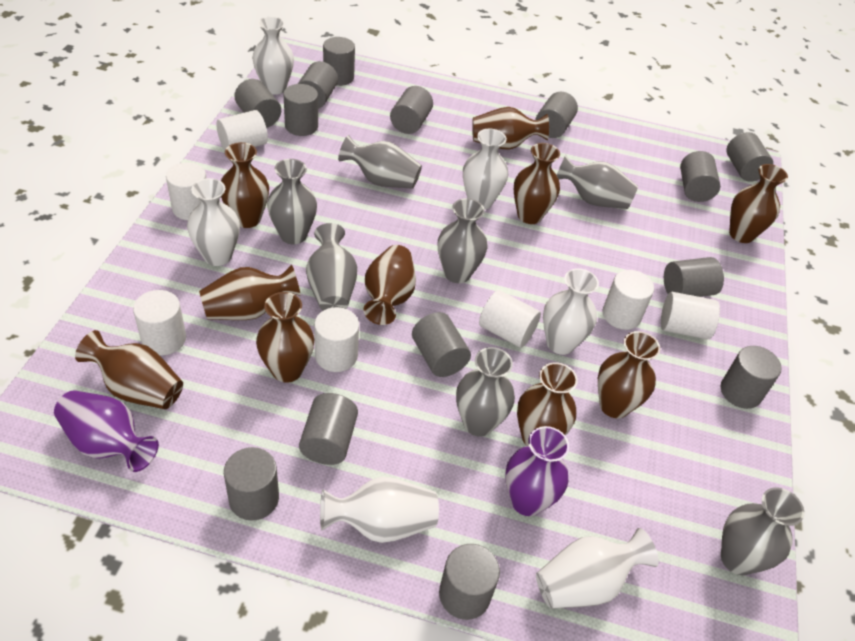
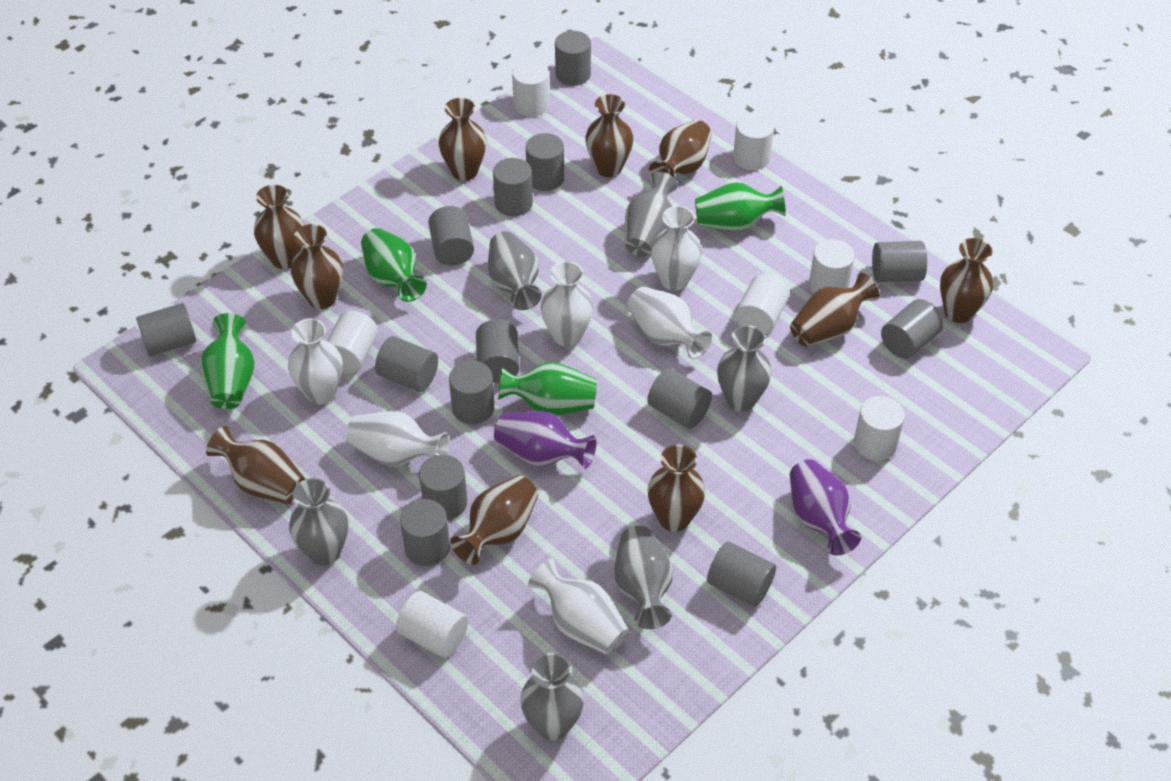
green vase: 0 -> 4
grey vase: 7 -> 6

